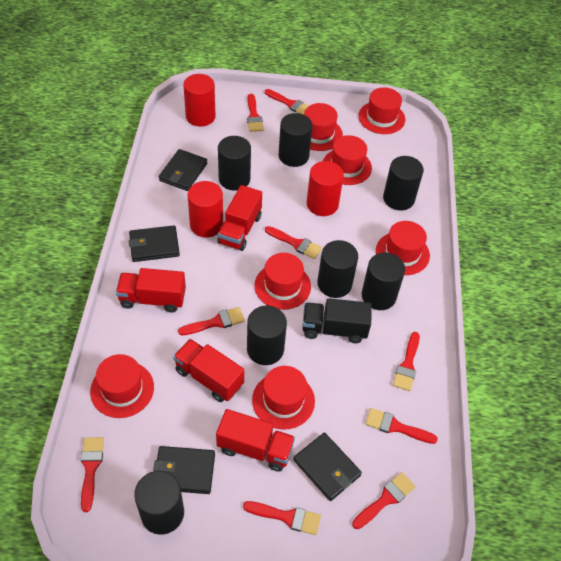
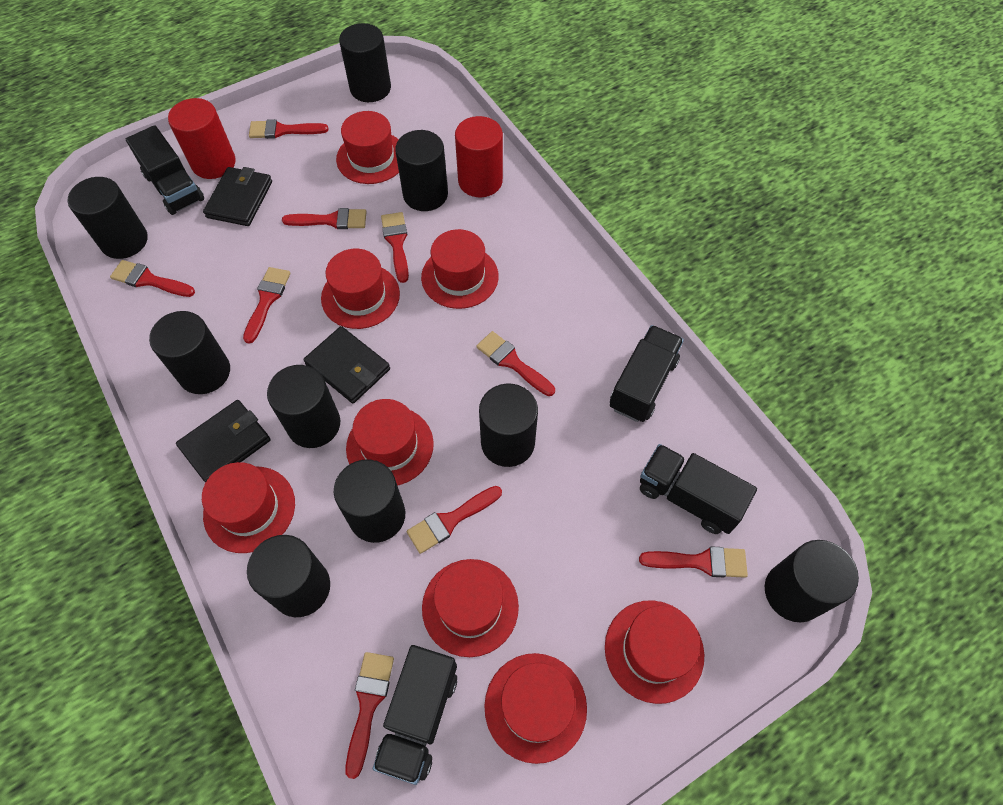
black cylinder: 7 -> 9
black truck: 1 -> 4
black wallet: 4 -> 3
red cylinder: 3 -> 2
red hat: 7 -> 8
red truck: 4 -> 0

